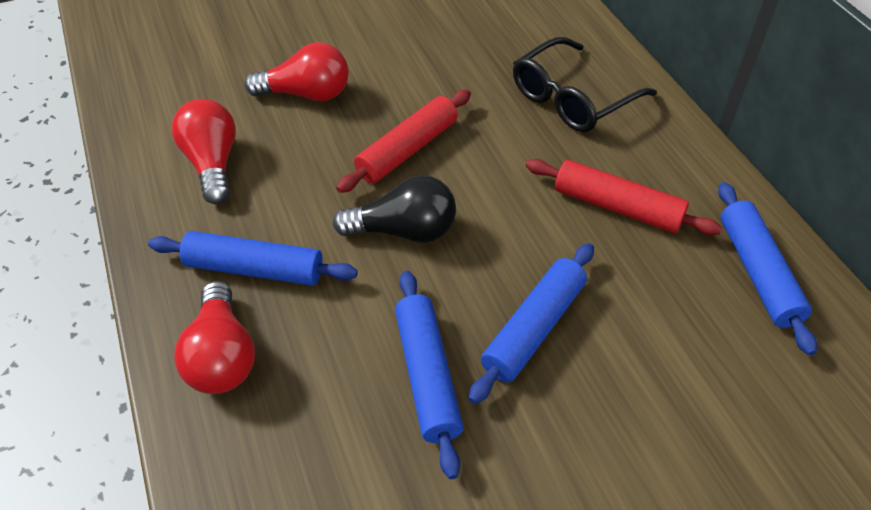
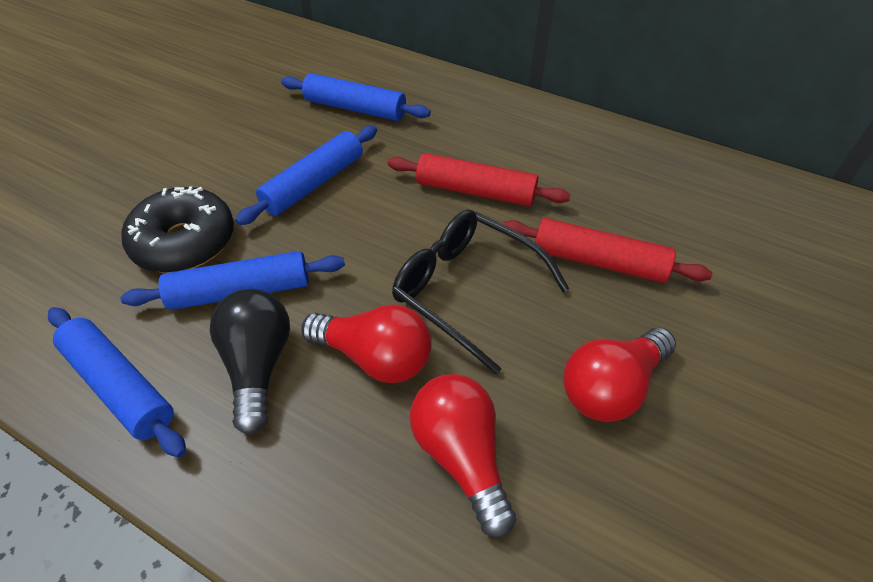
black donut: 0 -> 1

